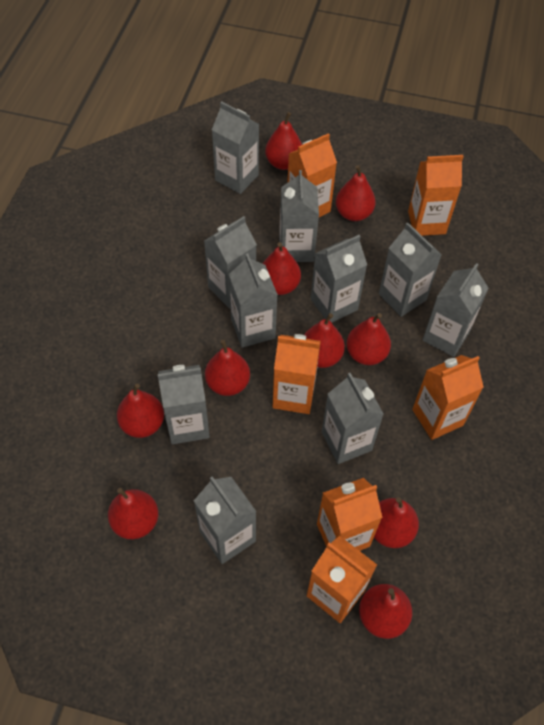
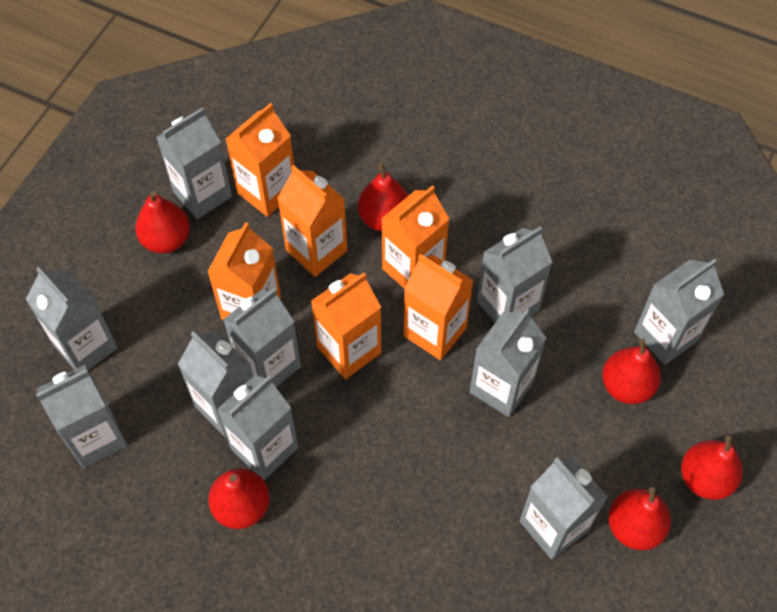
red pear: 10 -> 6

